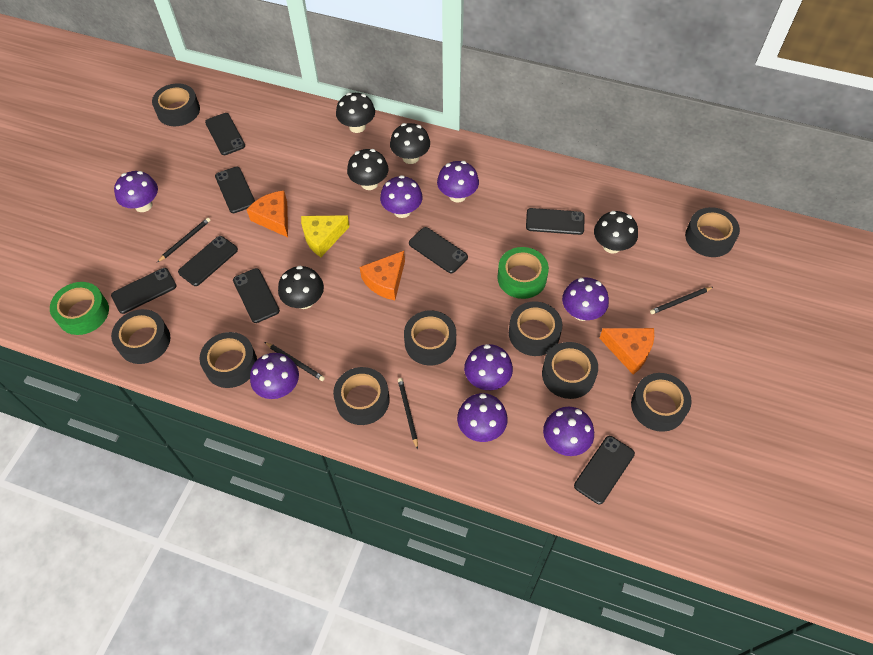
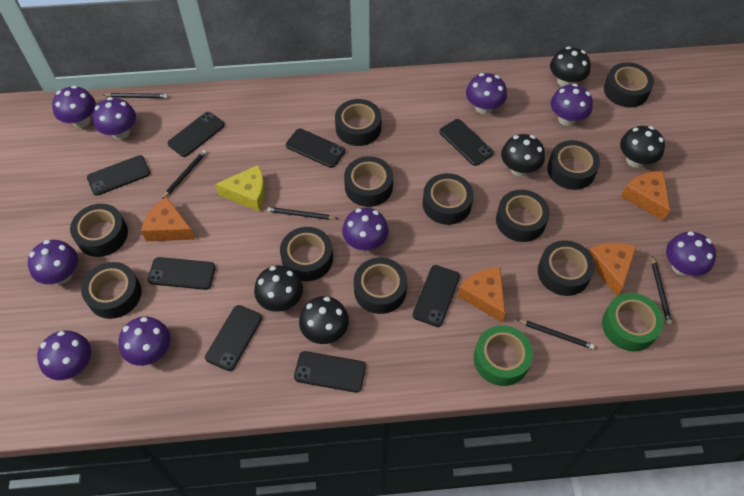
black pencil: 4 -> 5
black tape: 9 -> 11
orange cheese: 3 -> 4
purple mushroom: 8 -> 9

